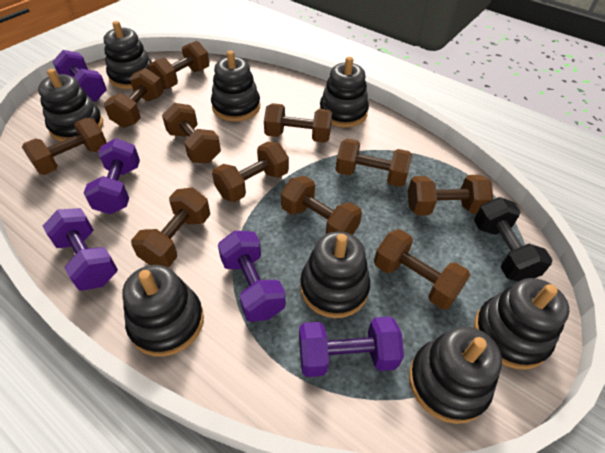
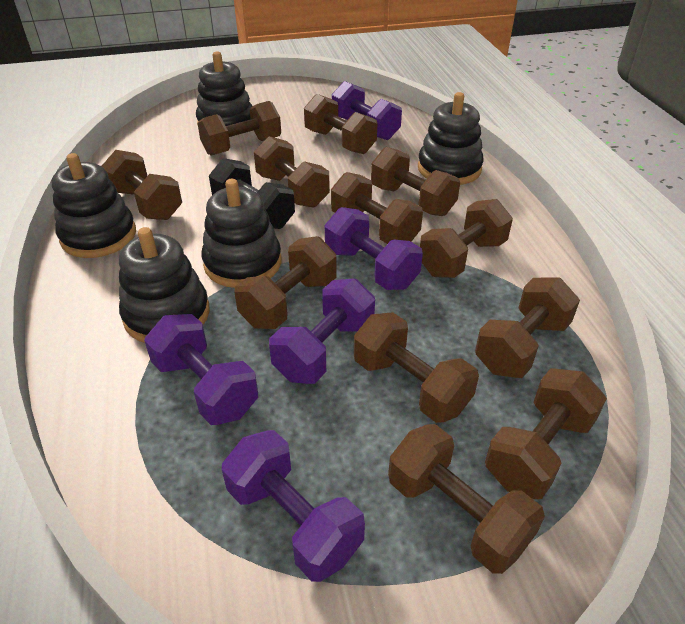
black stacking toy: 8 -> 5
brown dumbbell: 11 -> 12

